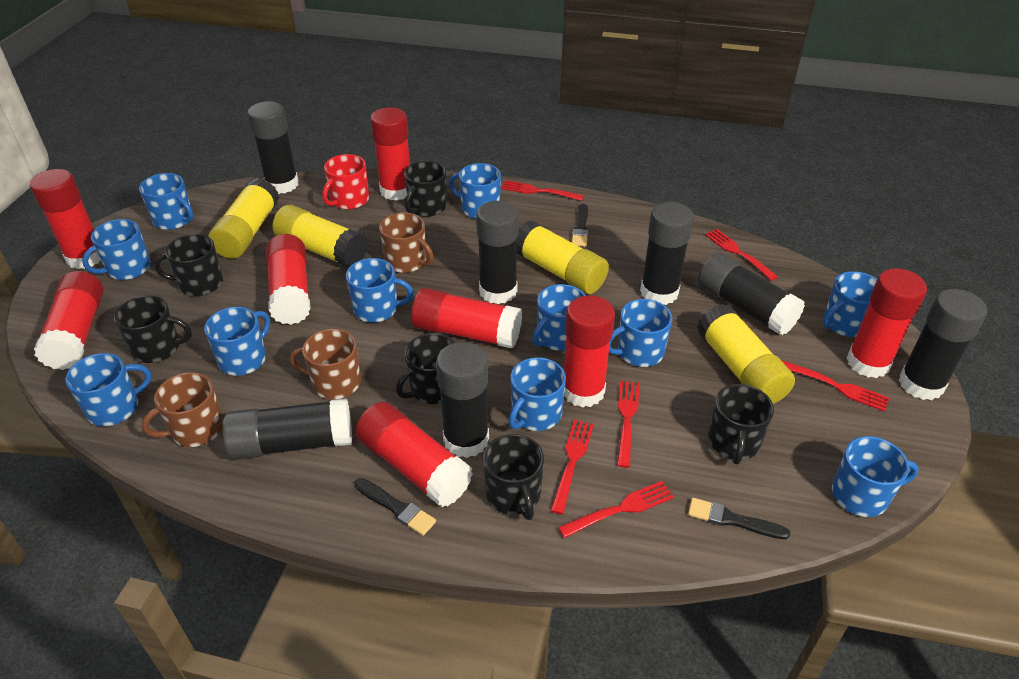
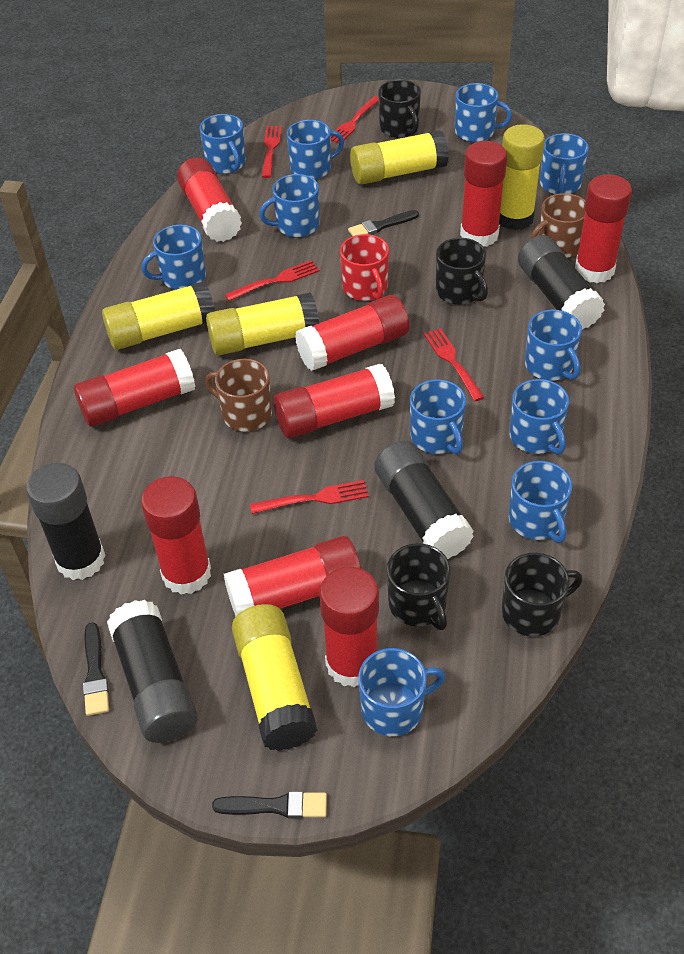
black glue stick: 7 -> 4
black mug: 6 -> 4
brown mug: 3 -> 2
red fork: 6 -> 5
red glue stick: 8 -> 9
yellow glue stick: 4 -> 5

